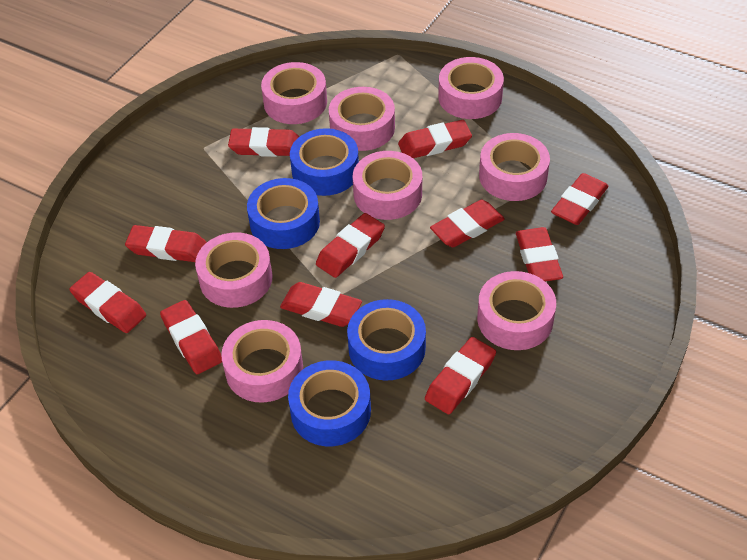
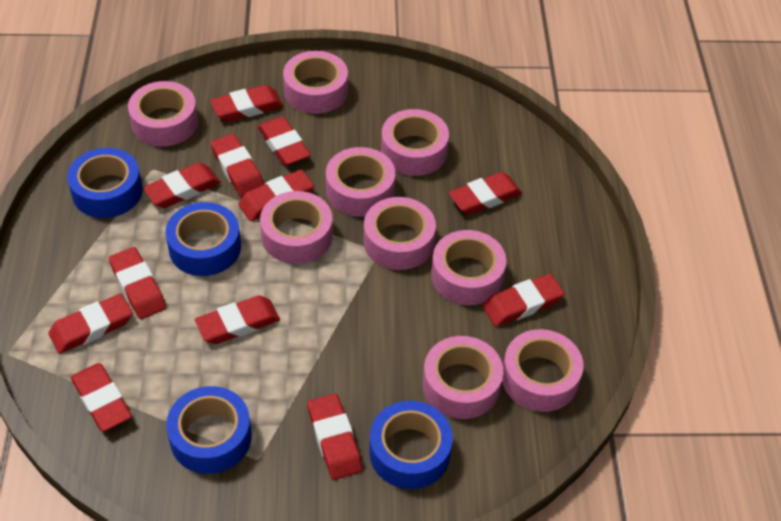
pink tape: 8 -> 9
red eraser: 11 -> 12

